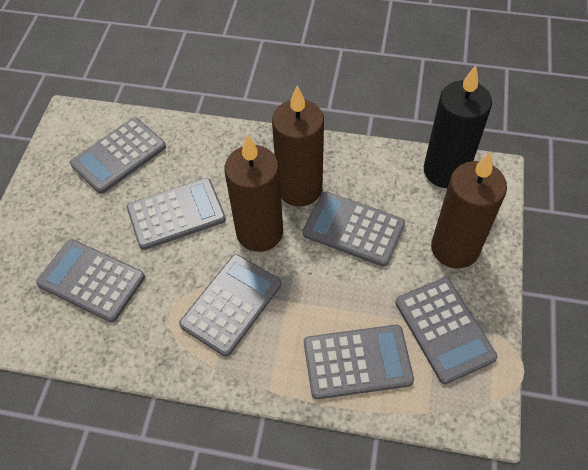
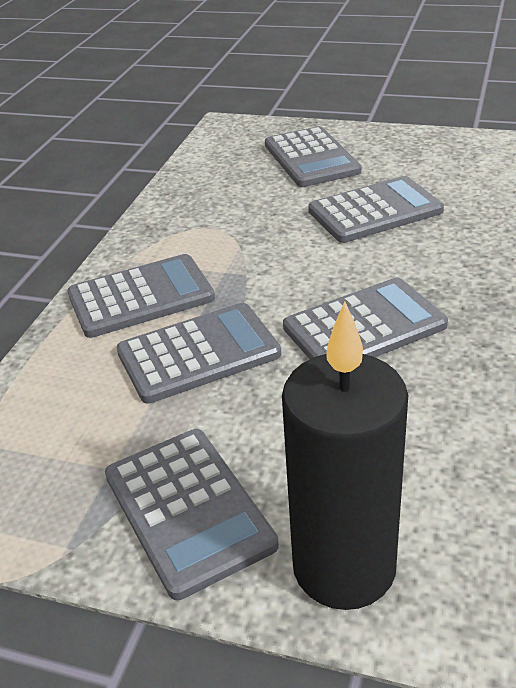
brown candle: 3 -> 0
grey calculator: 7 -> 6

